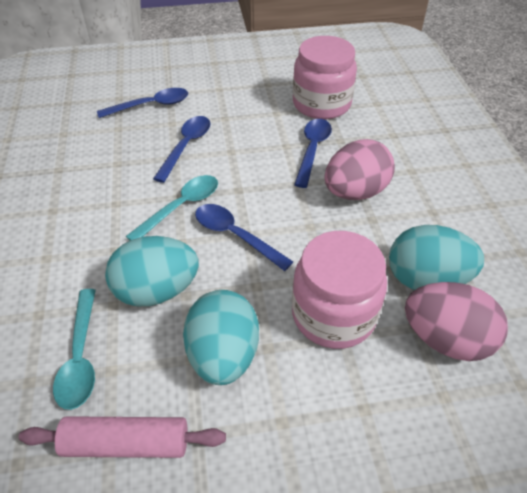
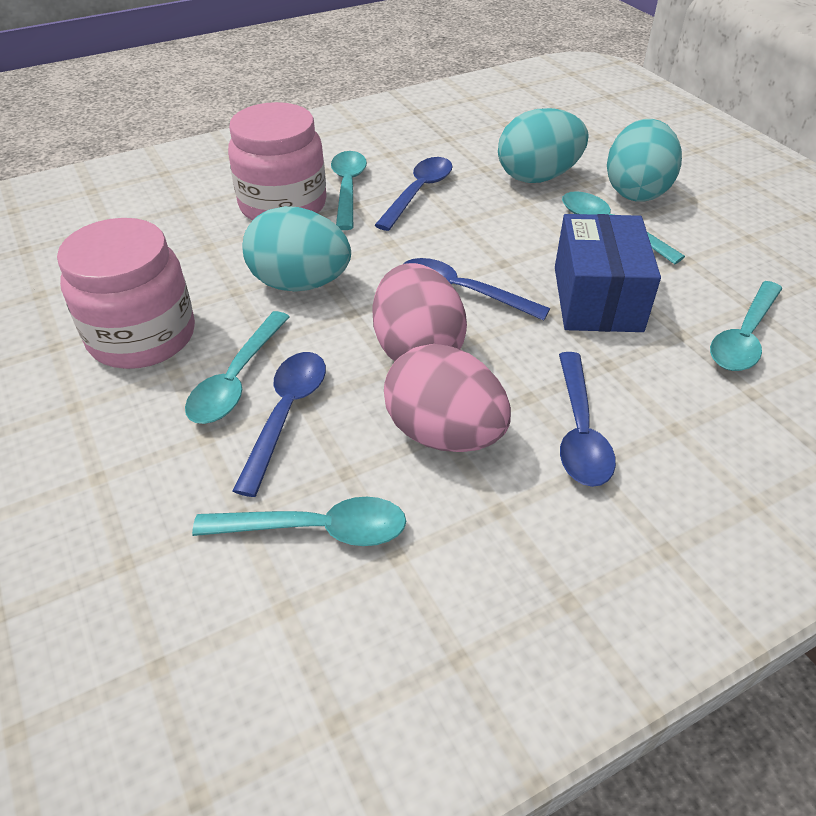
blue box: 0 -> 1
pink rolling pin: 1 -> 0
turquoise spoon: 2 -> 5

